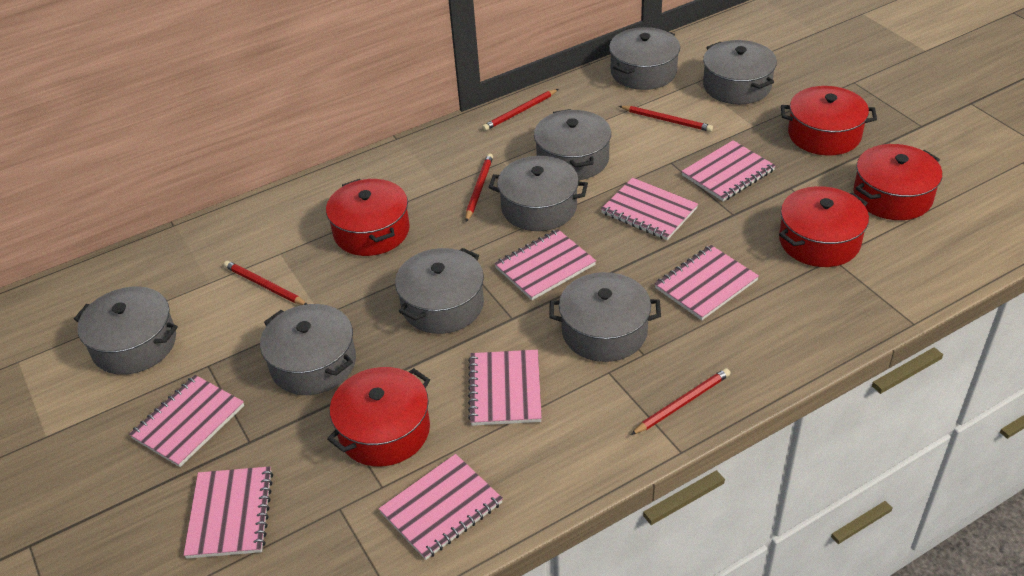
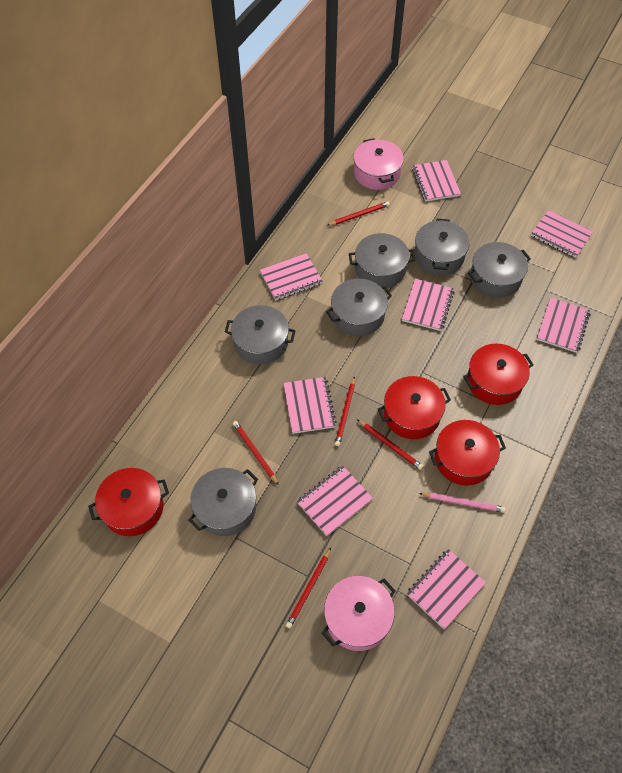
grey pot: 8 -> 6
pink pencil: 0 -> 1
pink pot: 0 -> 2
red pot: 5 -> 4

